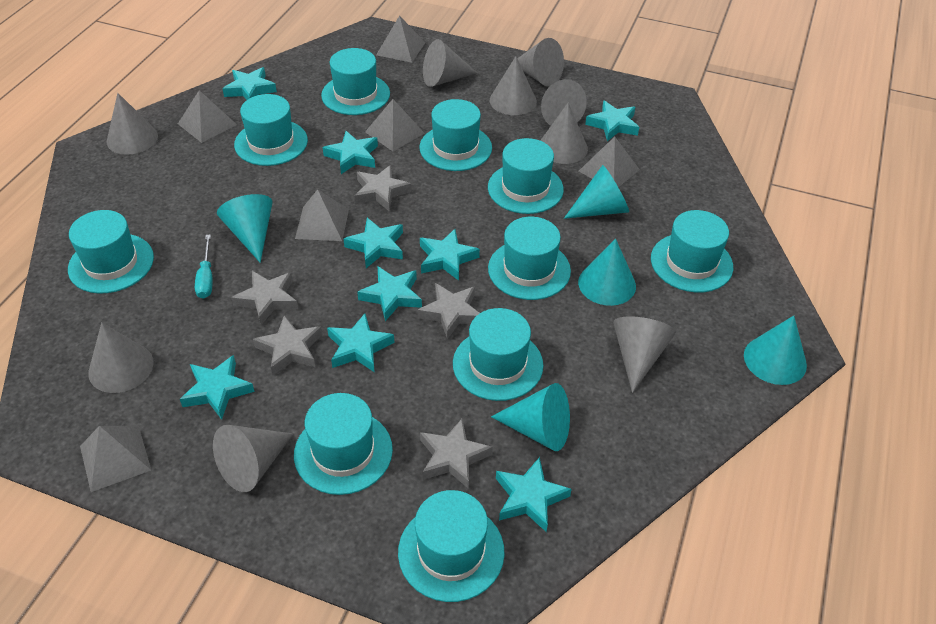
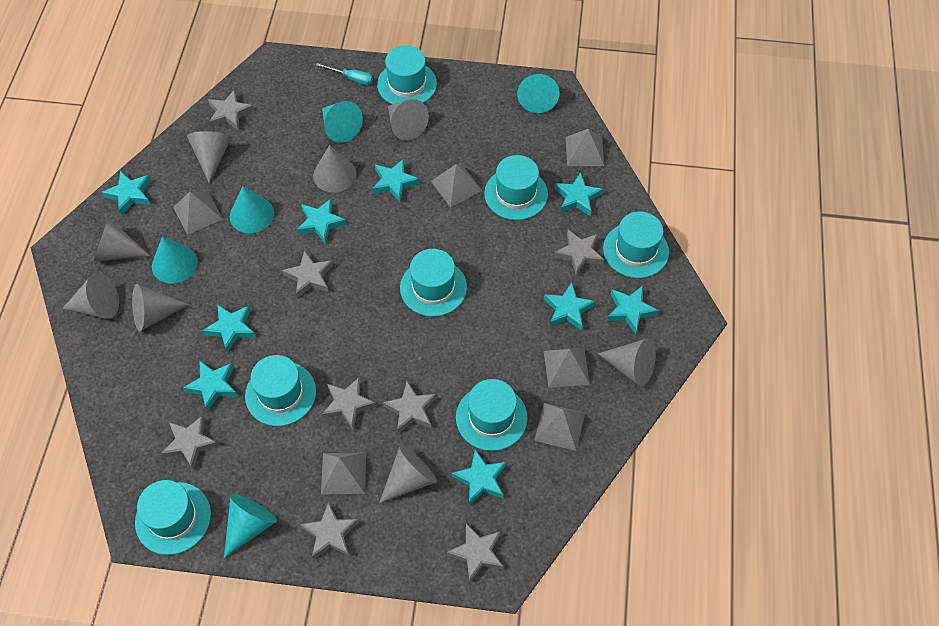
grey cone: 9 -> 8
grey star: 5 -> 8
turquoise hat: 10 -> 7

